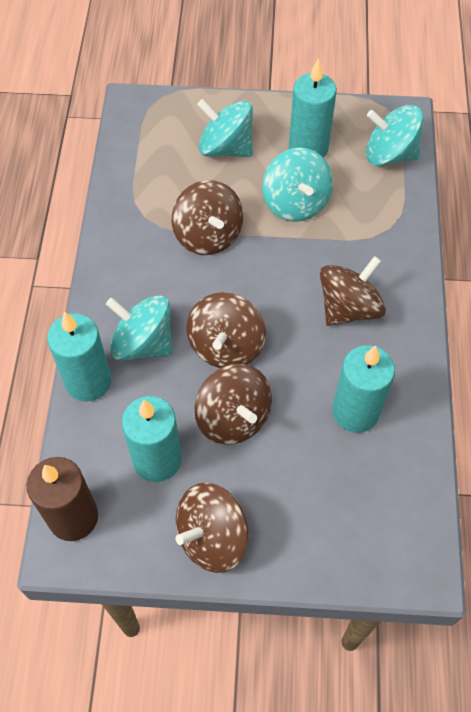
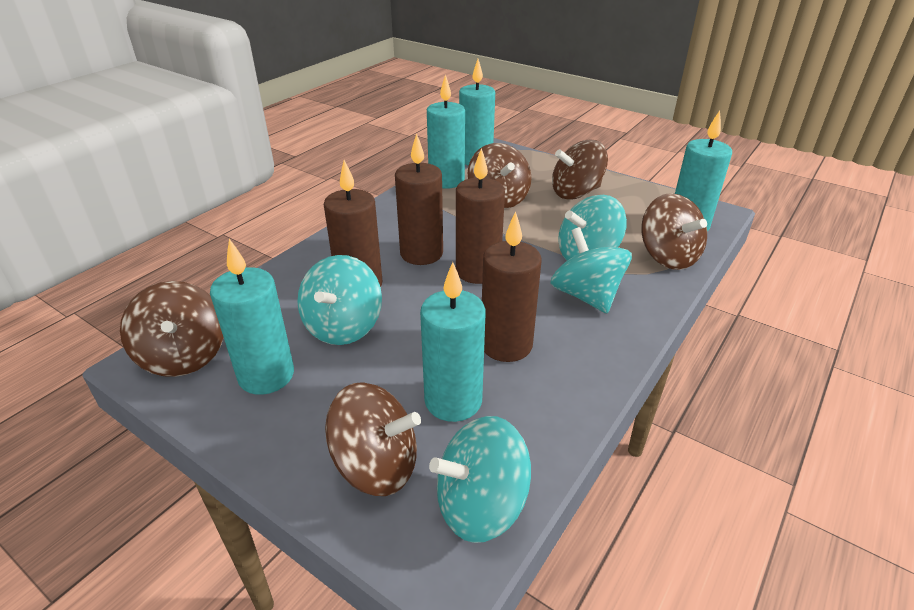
brown candle: 1 -> 4
turquoise candle: 4 -> 5

